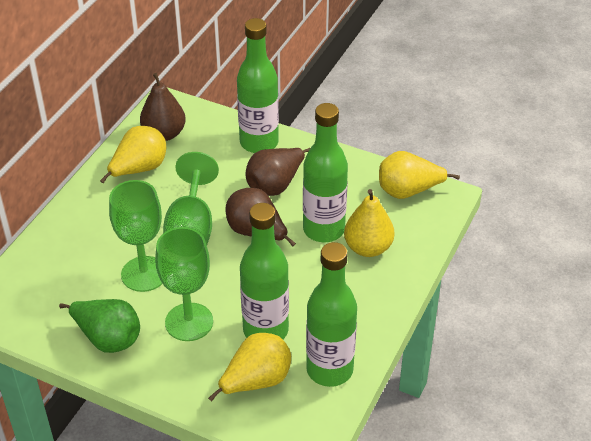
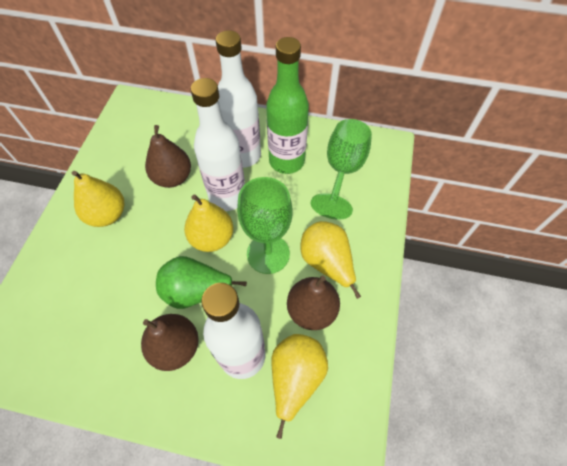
green bottle: 4 -> 1
green goblet: 3 -> 2
white bottle: 0 -> 3

